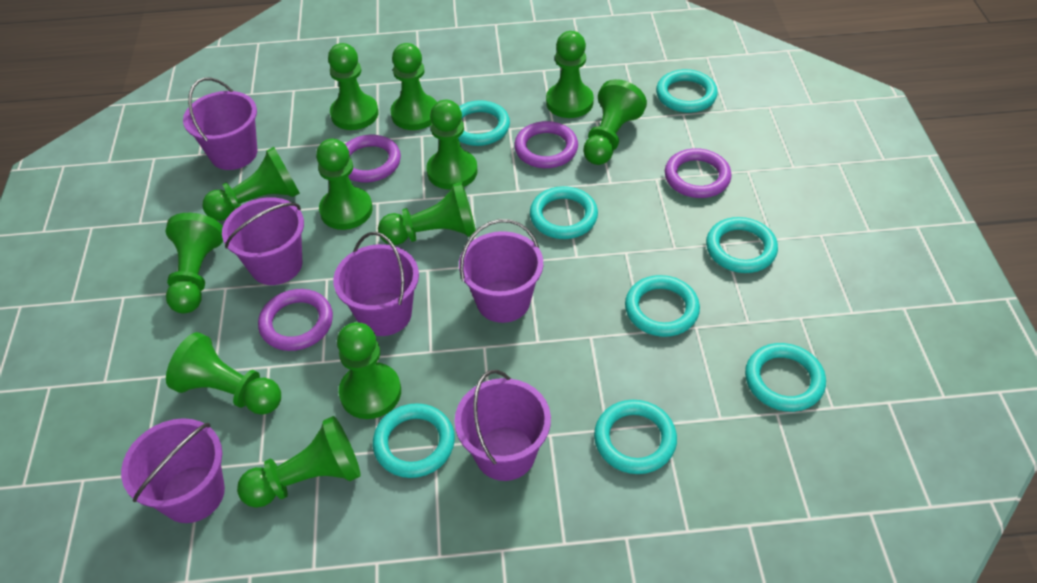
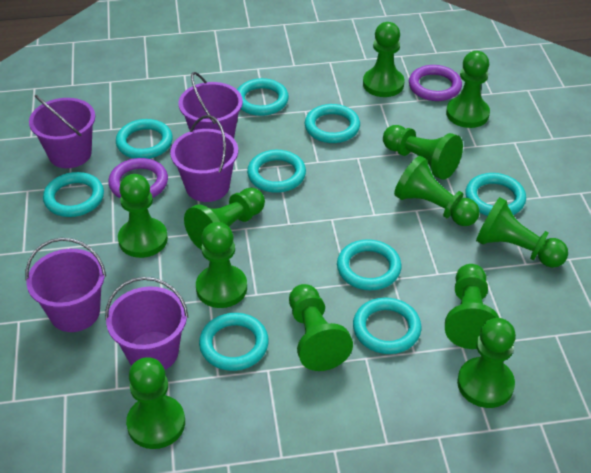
purple bucket: 6 -> 5
purple ring: 4 -> 2
turquoise ring: 8 -> 9

